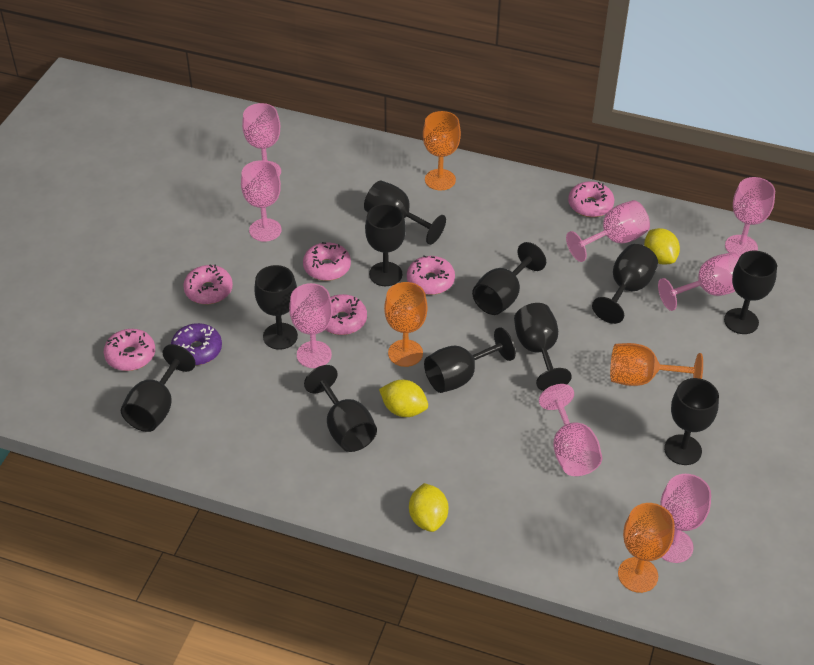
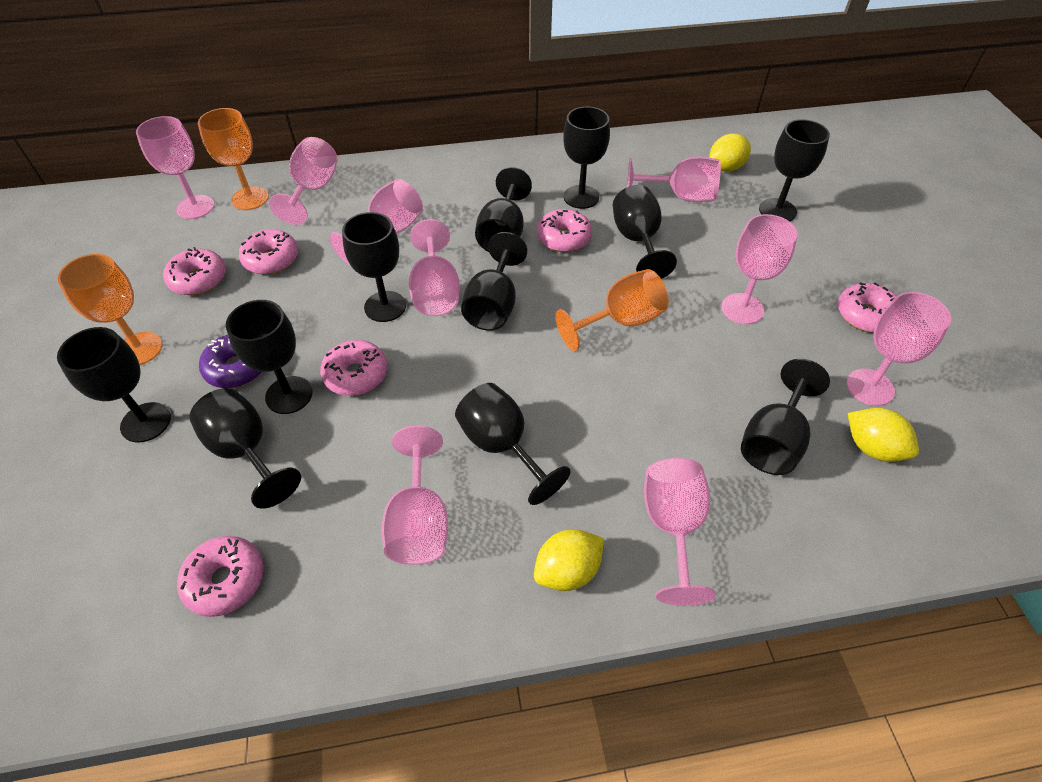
orange goblet: 4 -> 3
pink goblet: 8 -> 9

